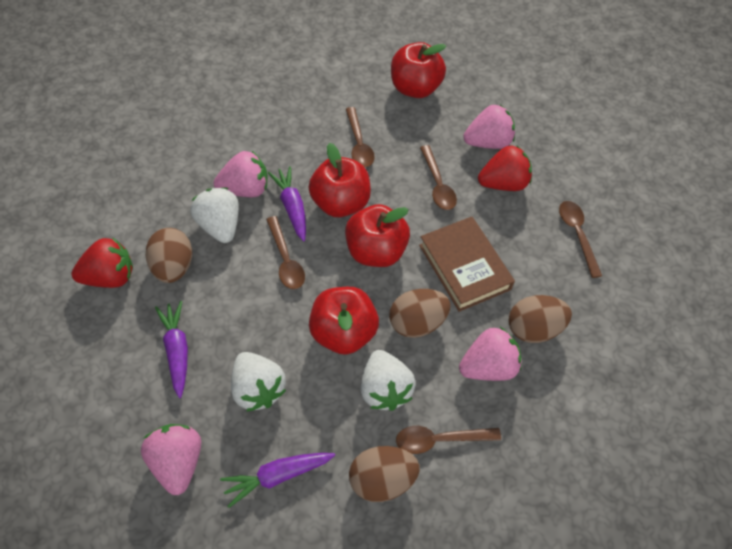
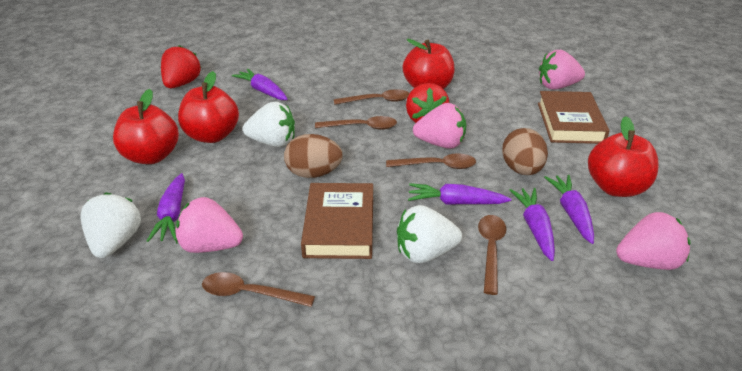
brown book: 1 -> 2
brown egg: 4 -> 2
purple carrot: 3 -> 5

